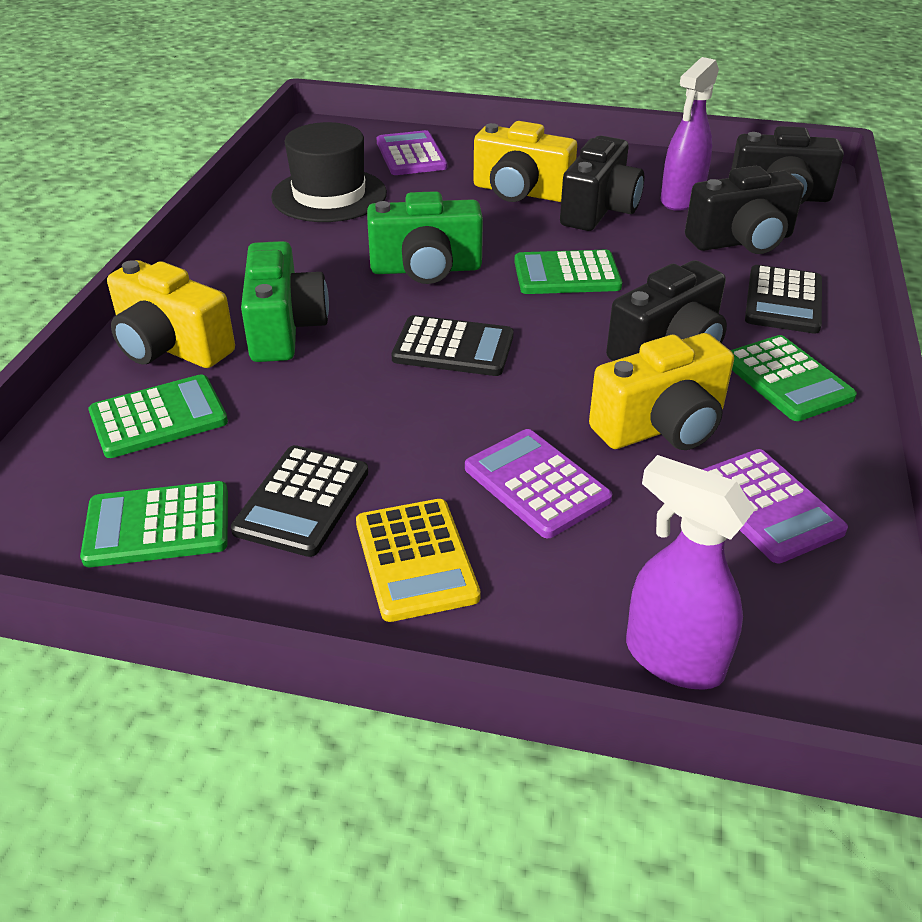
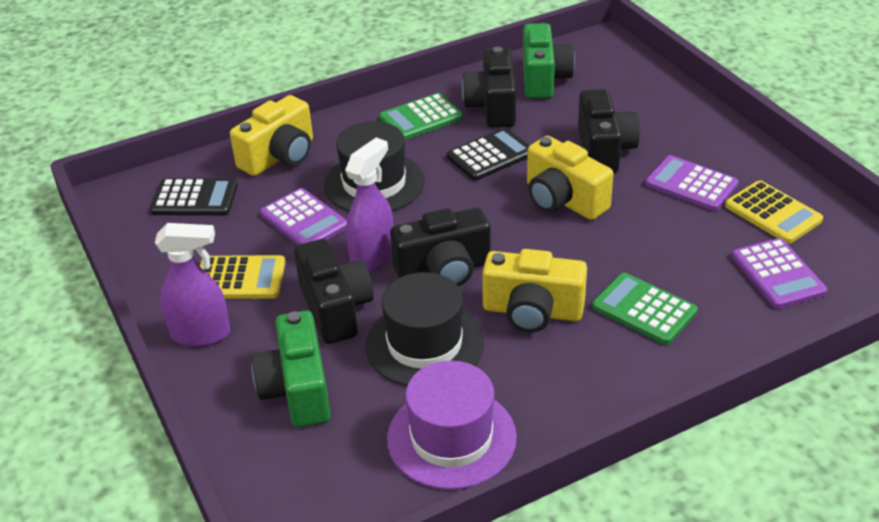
black calculator: 3 -> 2
black hat: 1 -> 2
green calculator: 4 -> 2
purple hat: 0 -> 1
yellow calculator: 1 -> 2

